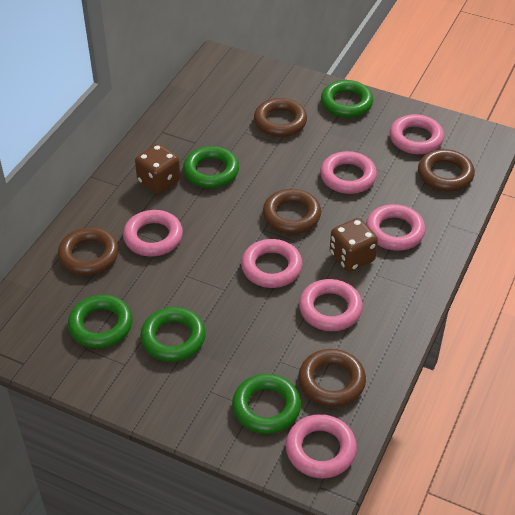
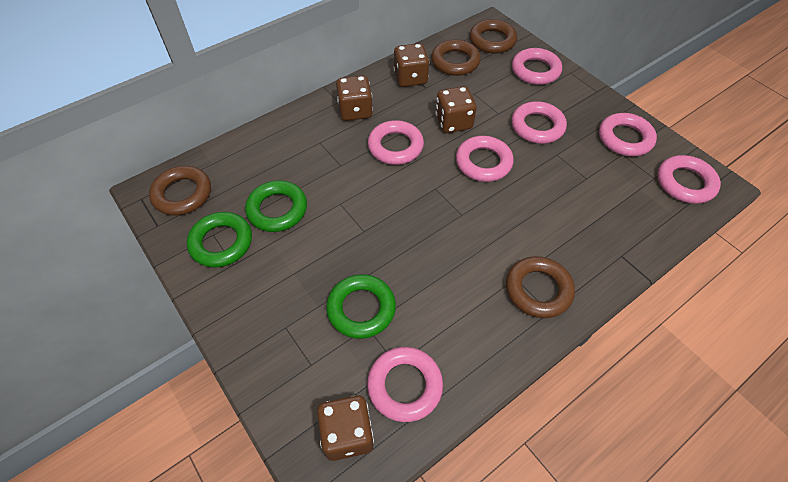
brown dice: 2 -> 4
brown ring: 5 -> 4
green ring: 5 -> 3

